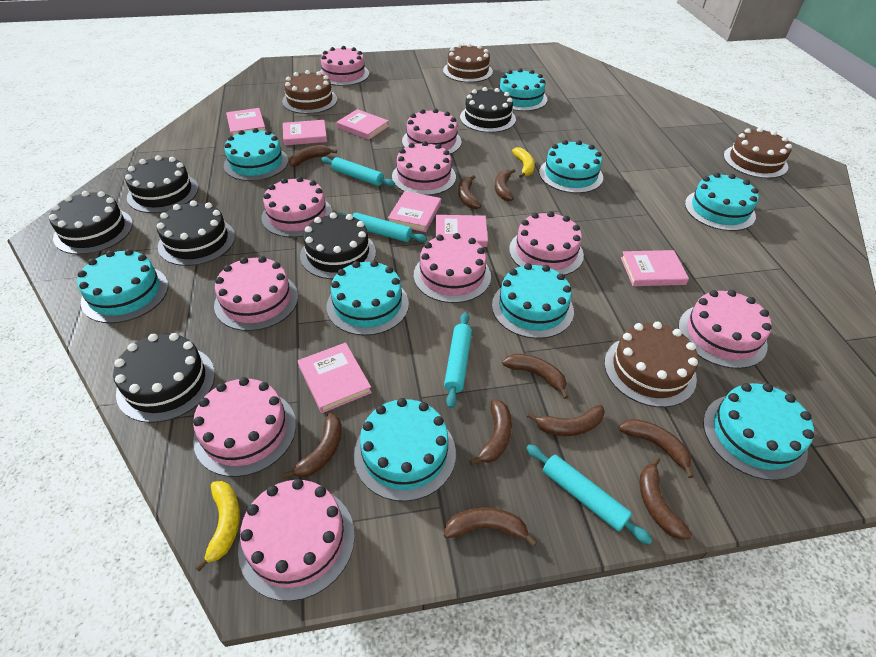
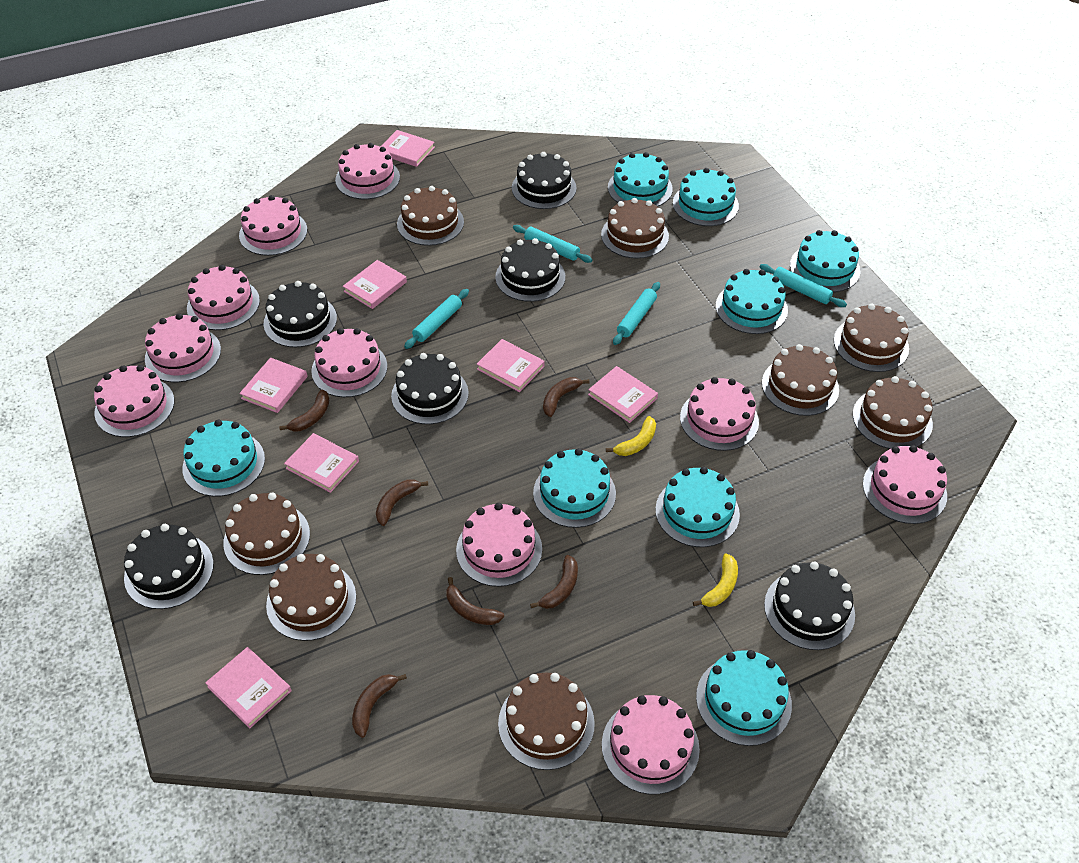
brown banana: 10 -> 6
brown cake: 4 -> 8
turquoise cake: 9 -> 8

